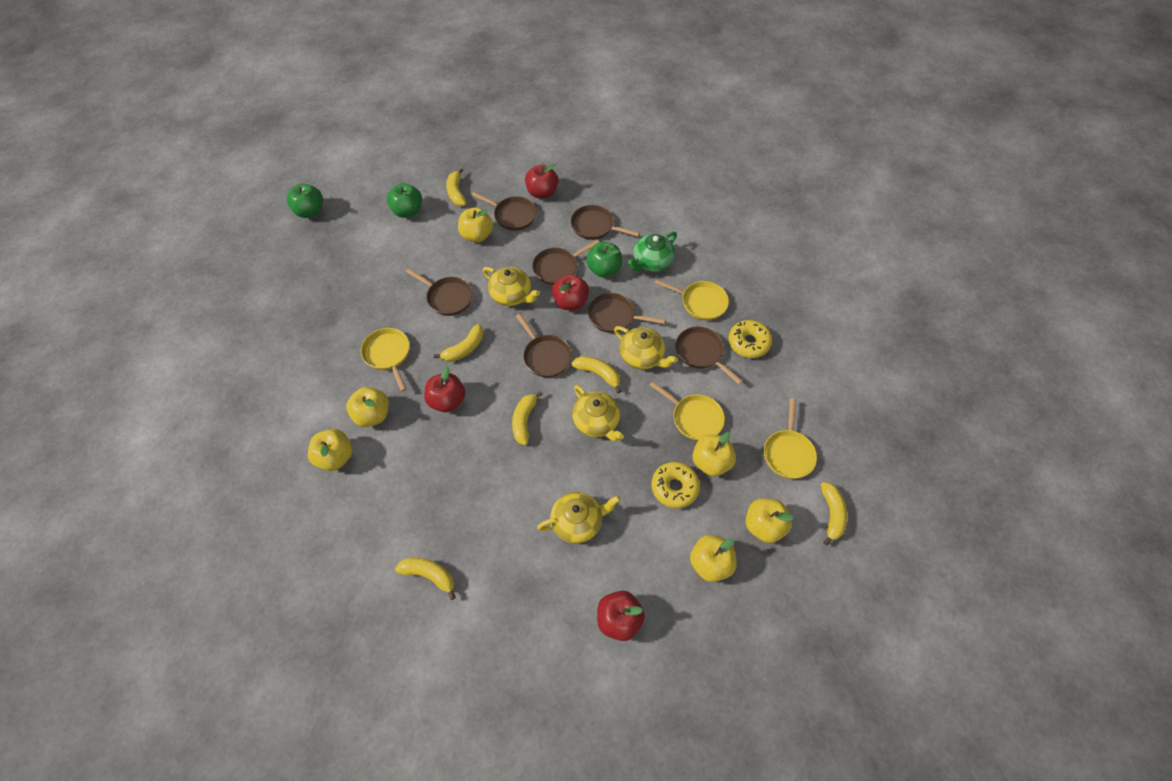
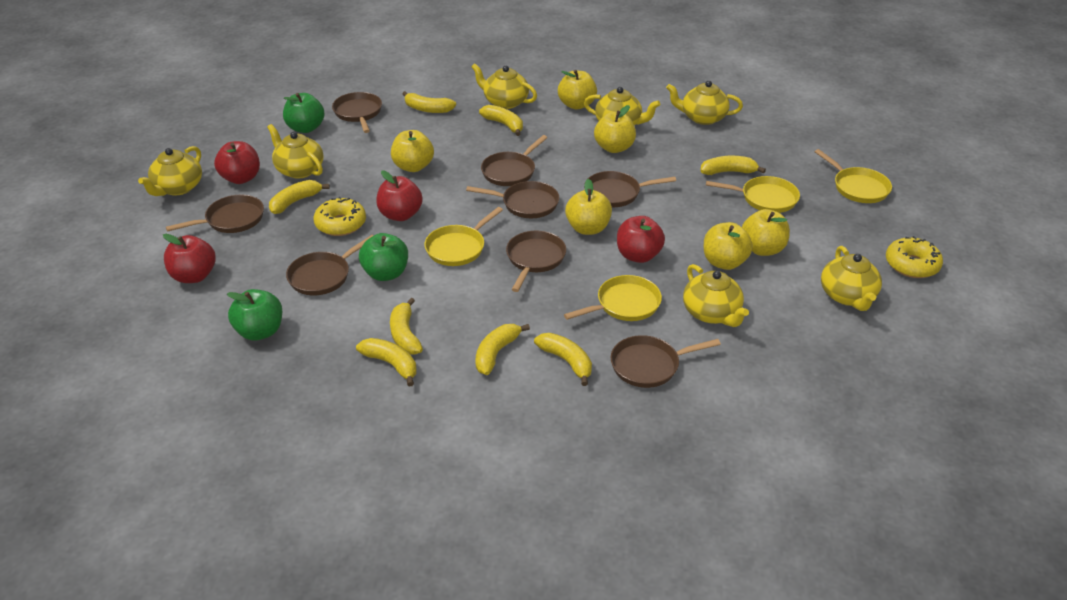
brown pan: 7 -> 8
green teapot: 1 -> 0
yellow banana: 6 -> 8
yellow teapot: 4 -> 7

